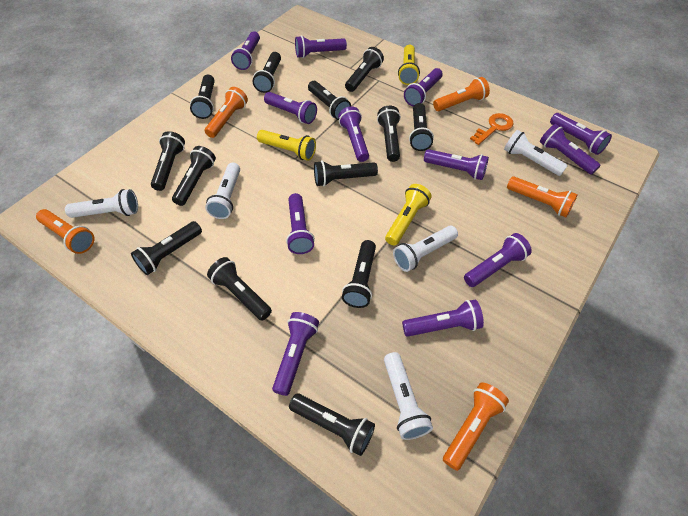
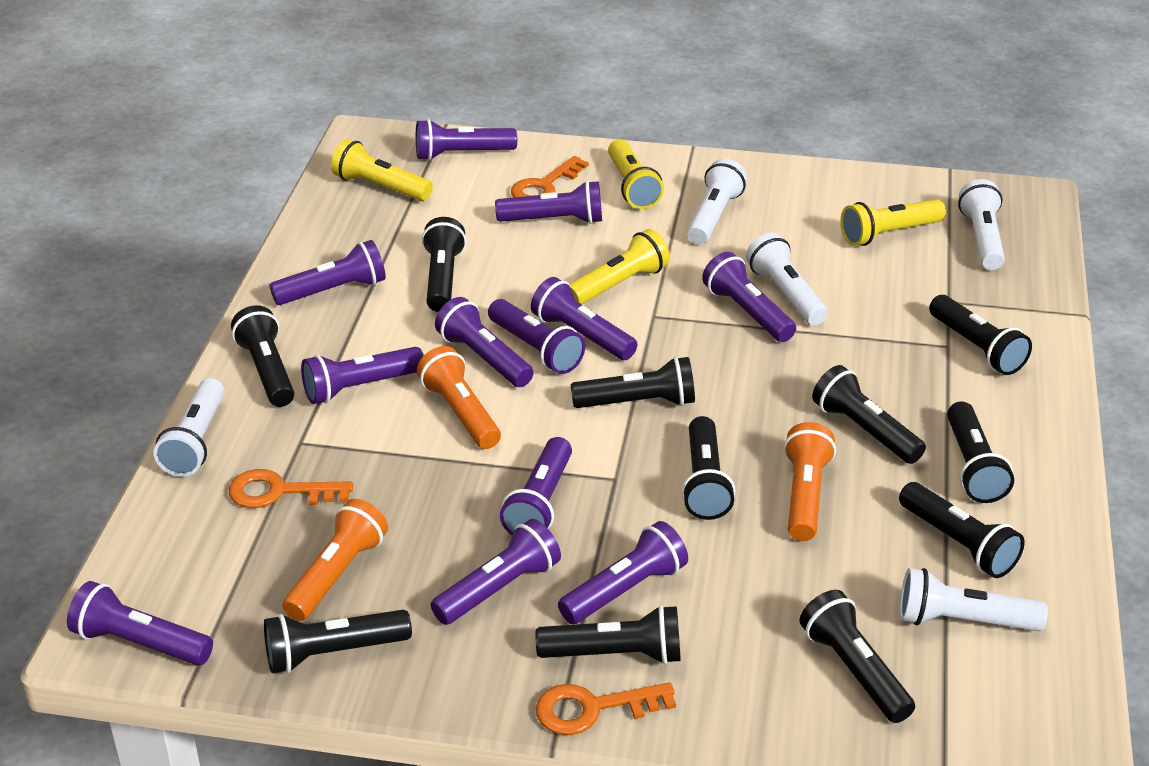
black flashlight: 13 -> 11
orange flashlight: 5 -> 3
orange key: 1 -> 3
yellow flashlight: 3 -> 4

